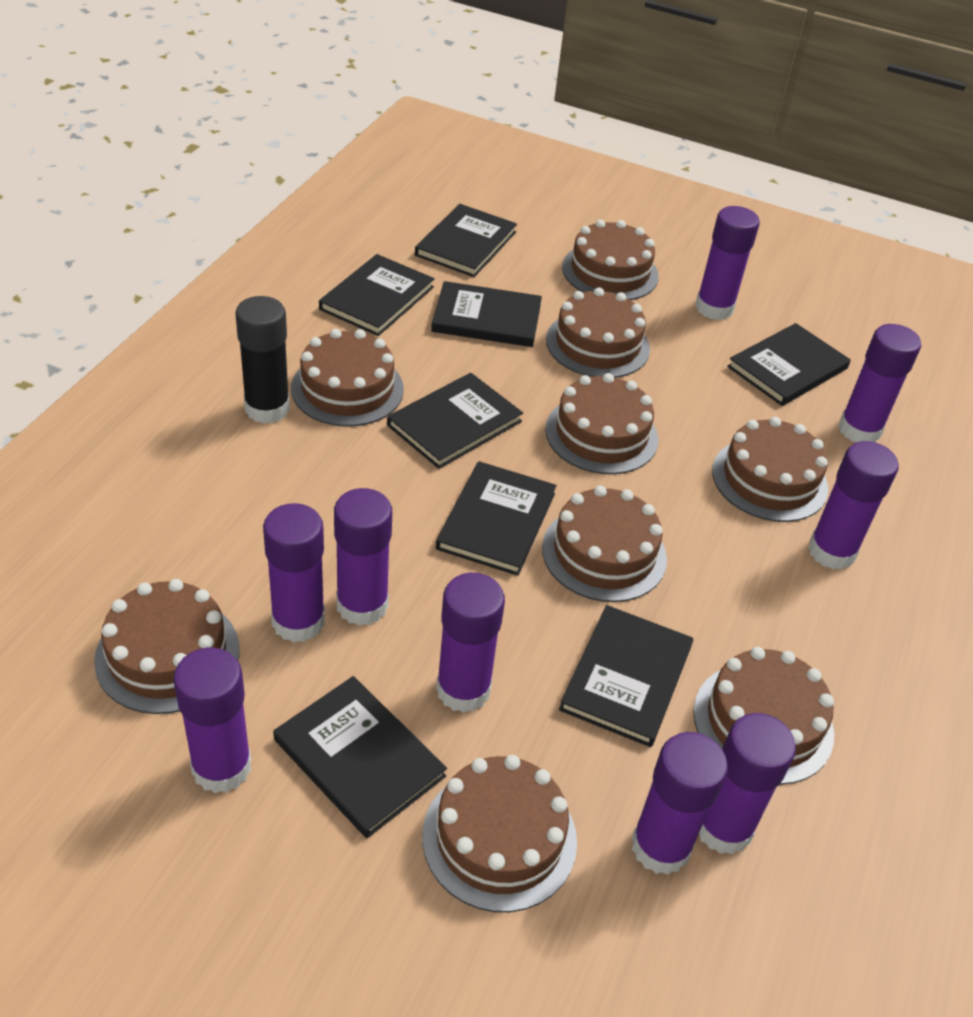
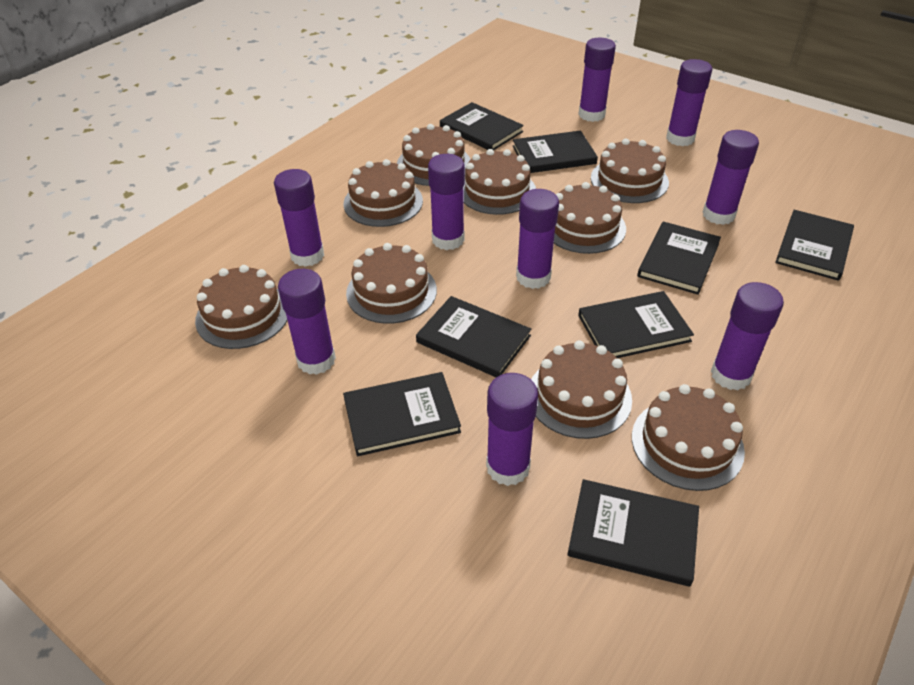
black glue stick: 1 -> 0

